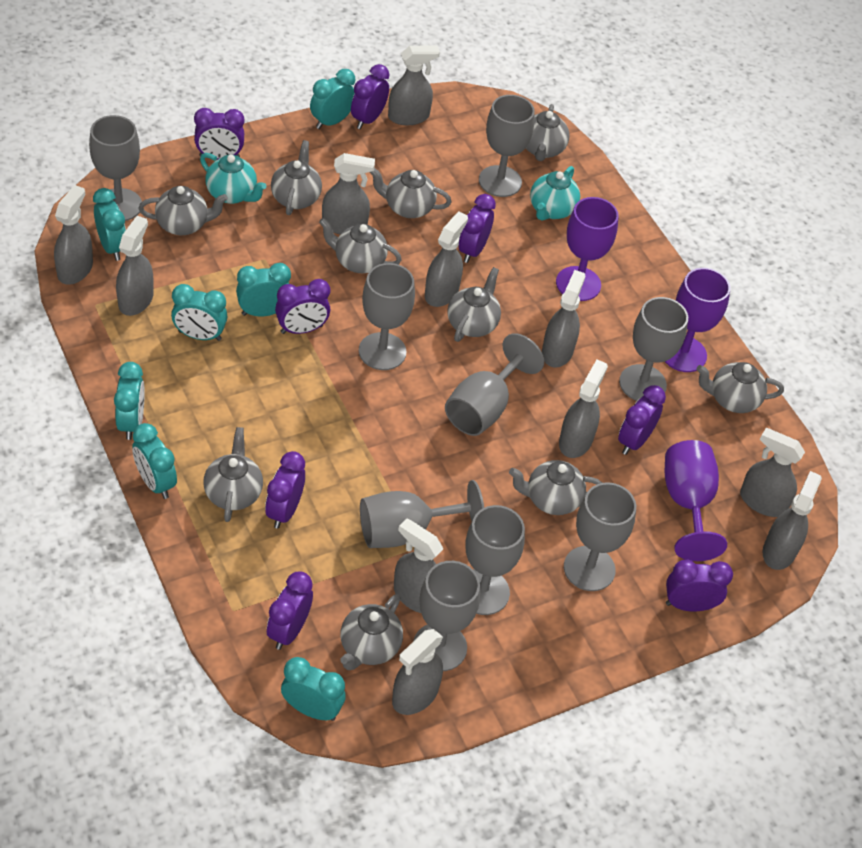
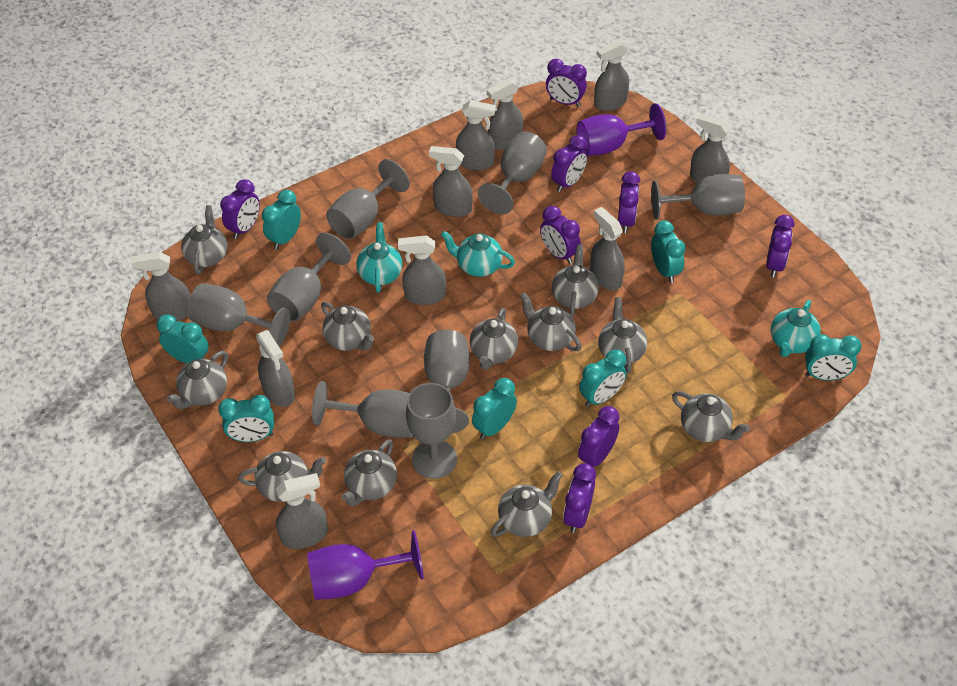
grey goblet: 9 -> 8
grey spray bottle: 11 -> 10
grey teapot: 10 -> 11
purple goblet: 3 -> 2
turquoise teapot: 2 -> 3

